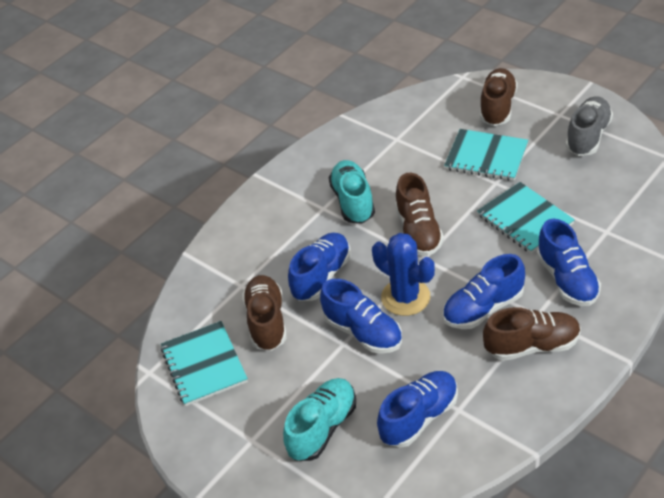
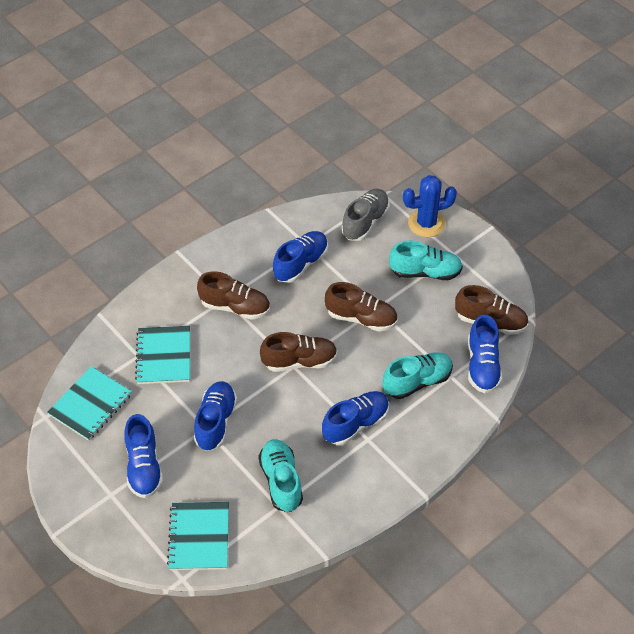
turquoise shoe: 2 -> 3

